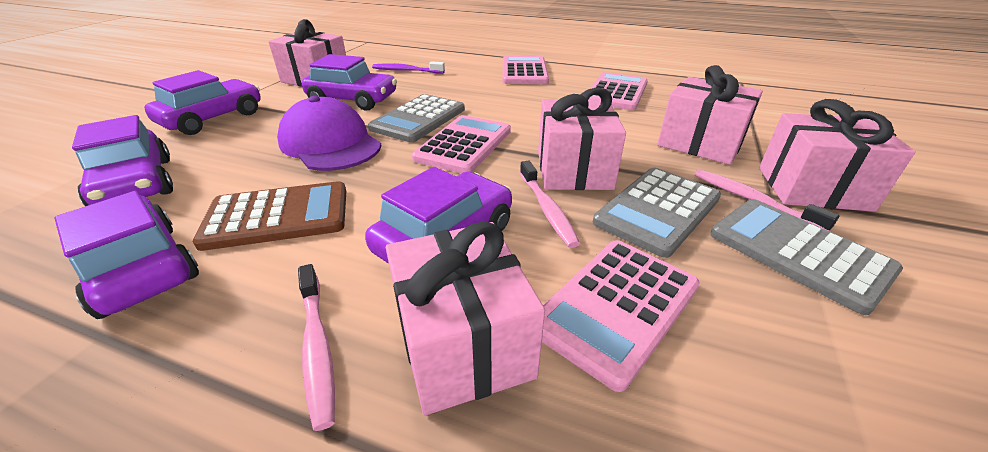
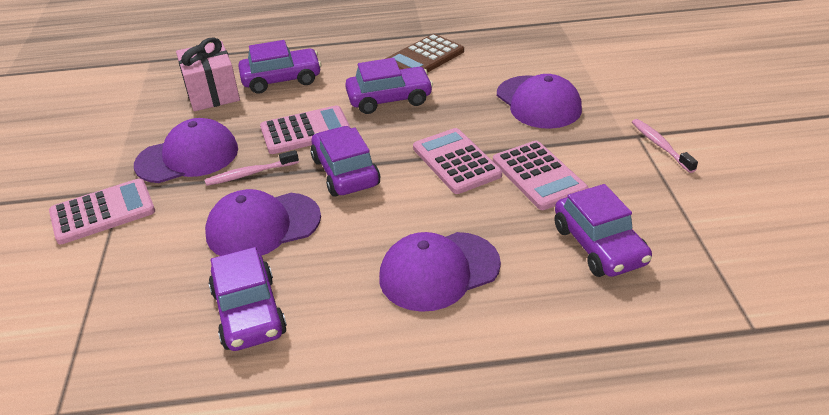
grey calculator: 3 -> 0
pink gift: 5 -> 1
pink toothbrush: 3 -> 2
purple cap: 1 -> 4
purple toothbrush: 1 -> 0

